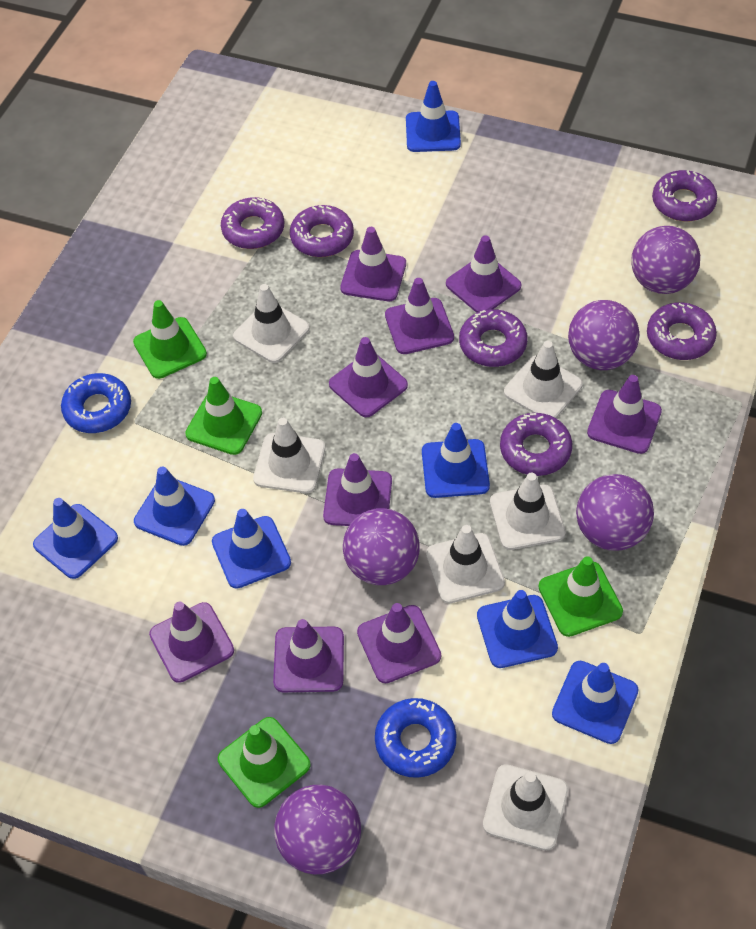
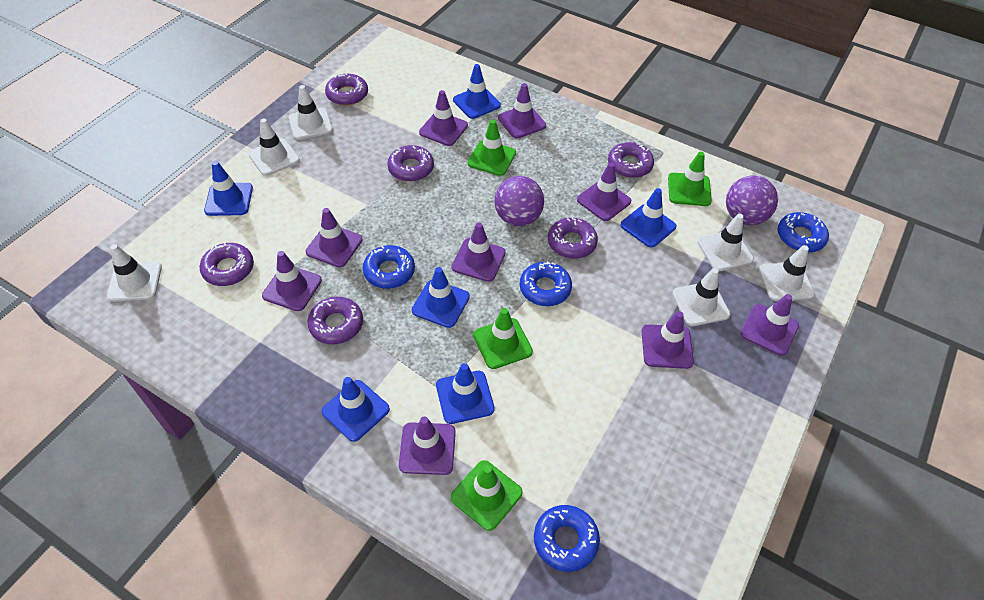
blue donut: 2 -> 4
blue traffic cone: 7 -> 6
purple ball: 5 -> 2

